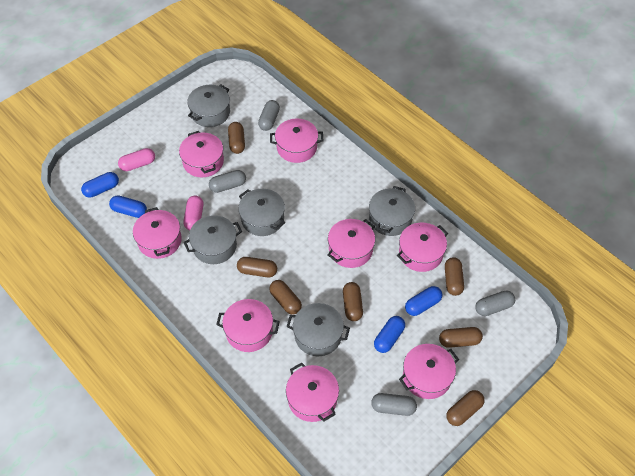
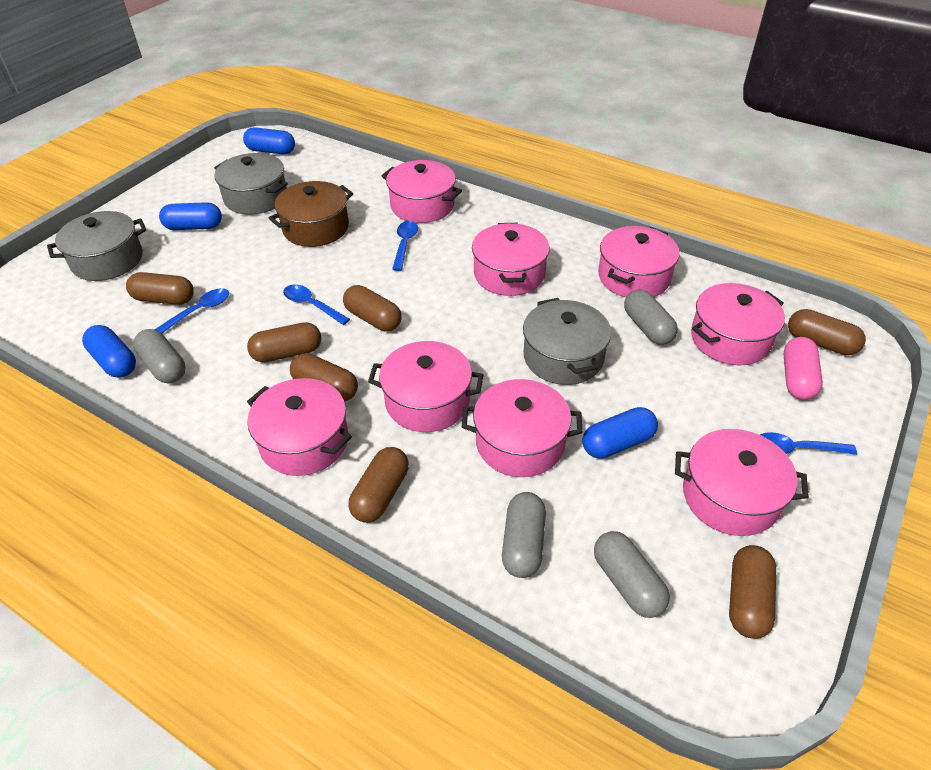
blue spoon: 0 -> 4
brown pot: 0 -> 1
grey pot: 5 -> 3
pink capsule: 2 -> 1

